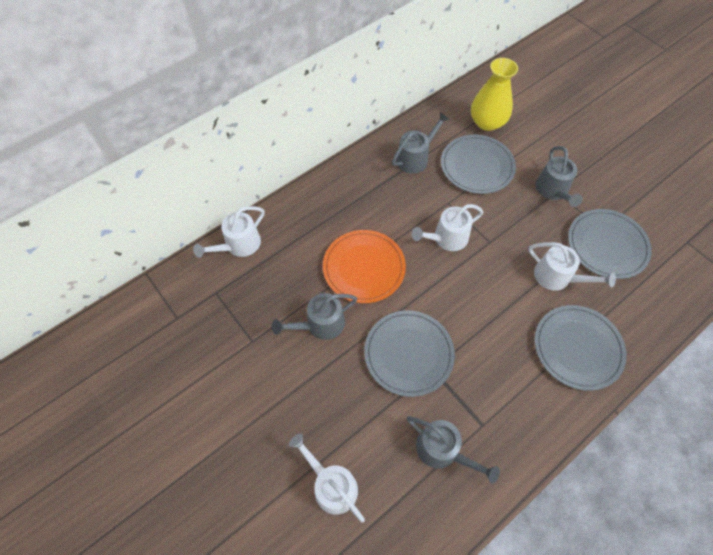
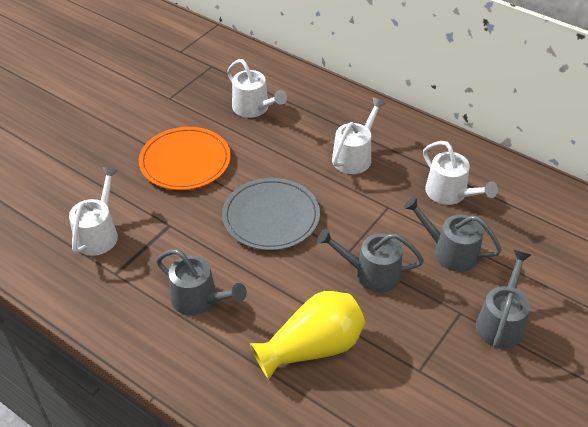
grey plate: 4 -> 1

